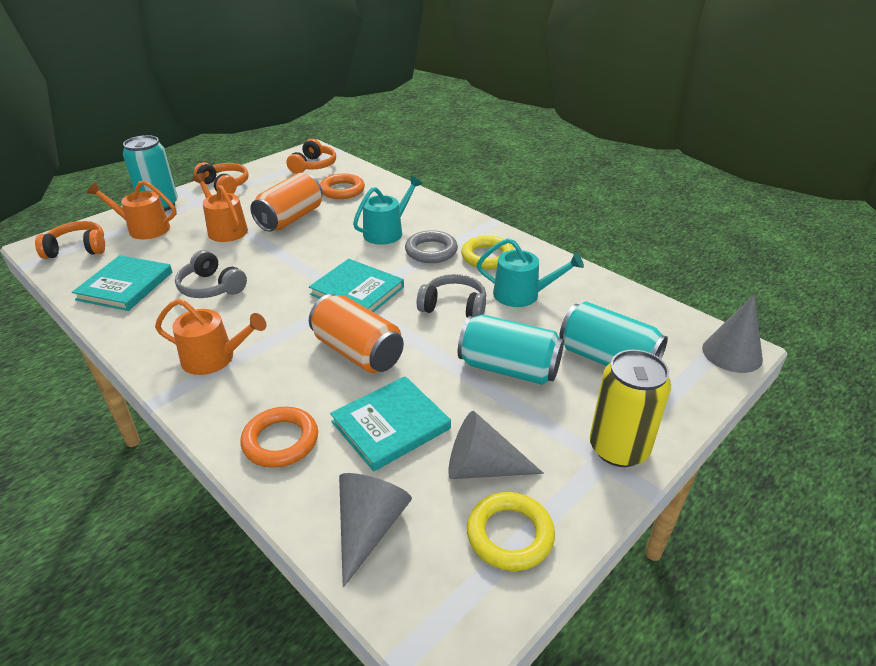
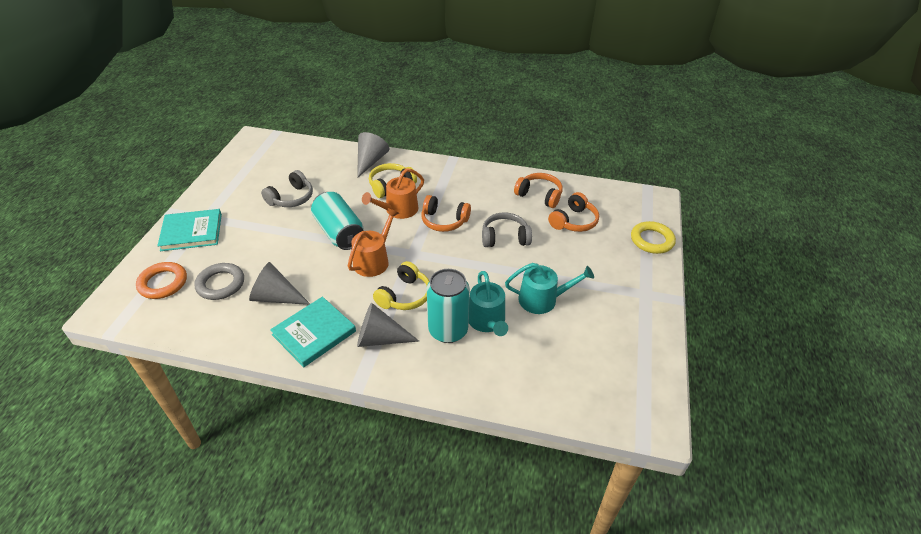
orange can: 2 -> 0
orange ring: 2 -> 1
orange watering can: 3 -> 2
turquoise book: 3 -> 2
turquoise can: 3 -> 2
yellow can: 1 -> 0
yellow headphones: 0 -> 2
yellow ring: 2 -> 1

